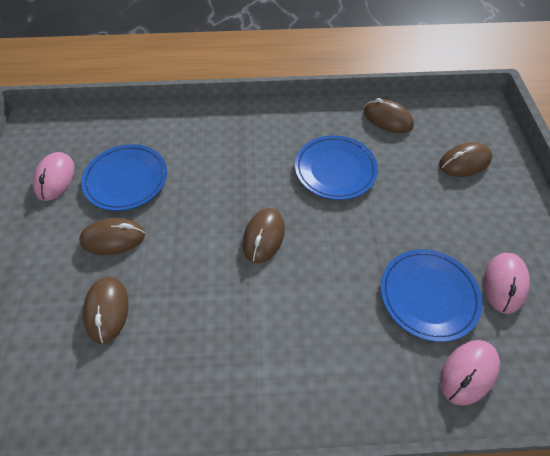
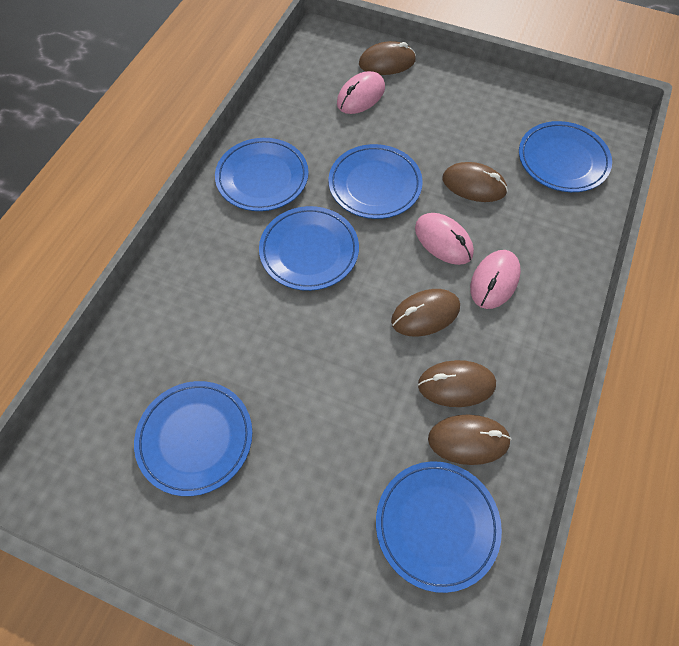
blue plate: 3 -> 6

